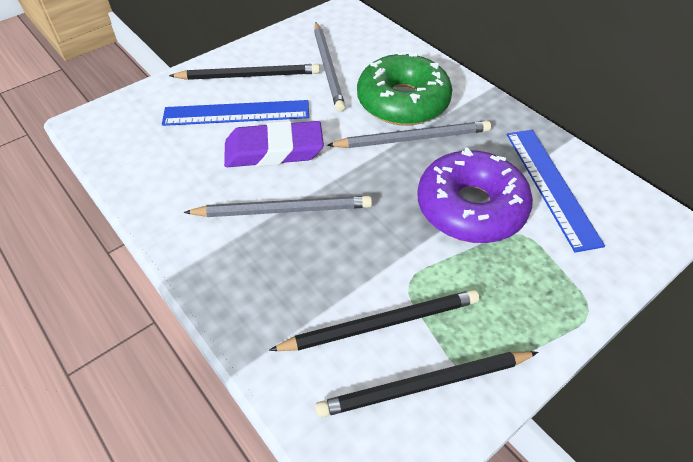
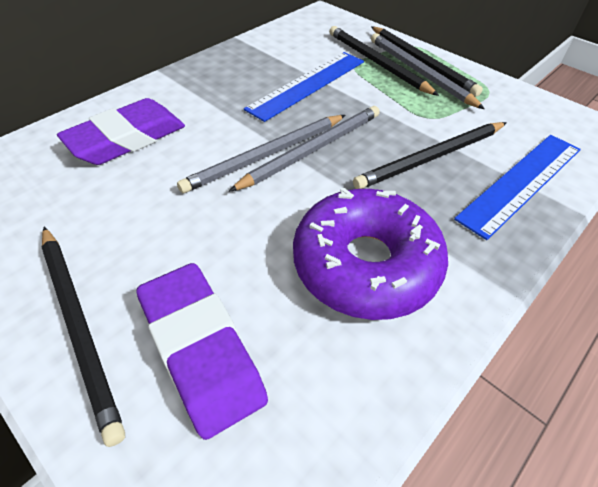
black pencil: 3 -> 4
green donut: 1 -> 0
purple eraser: 1 -> 2

